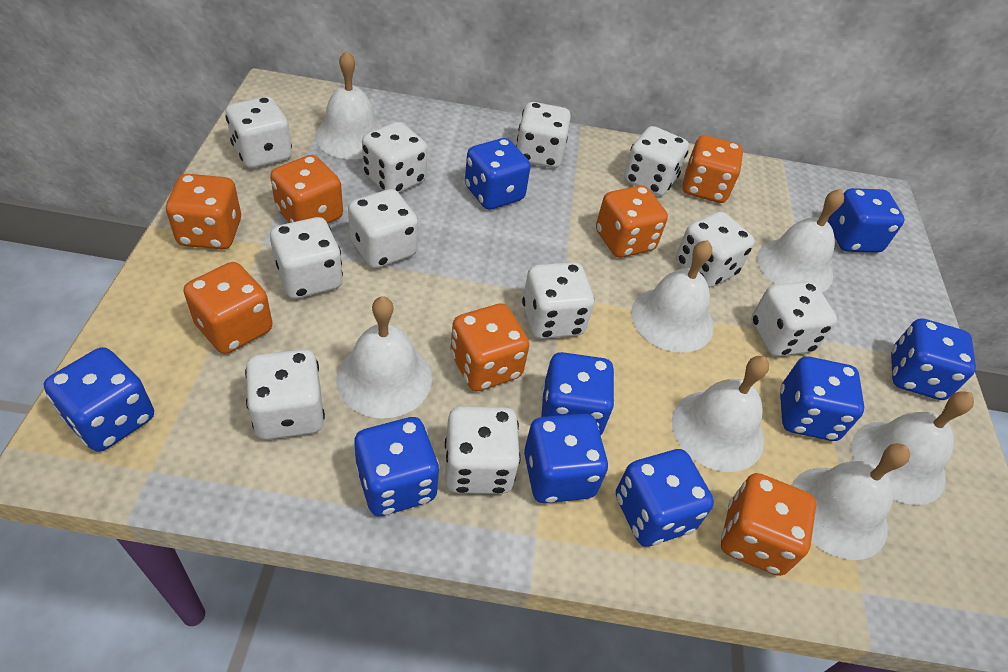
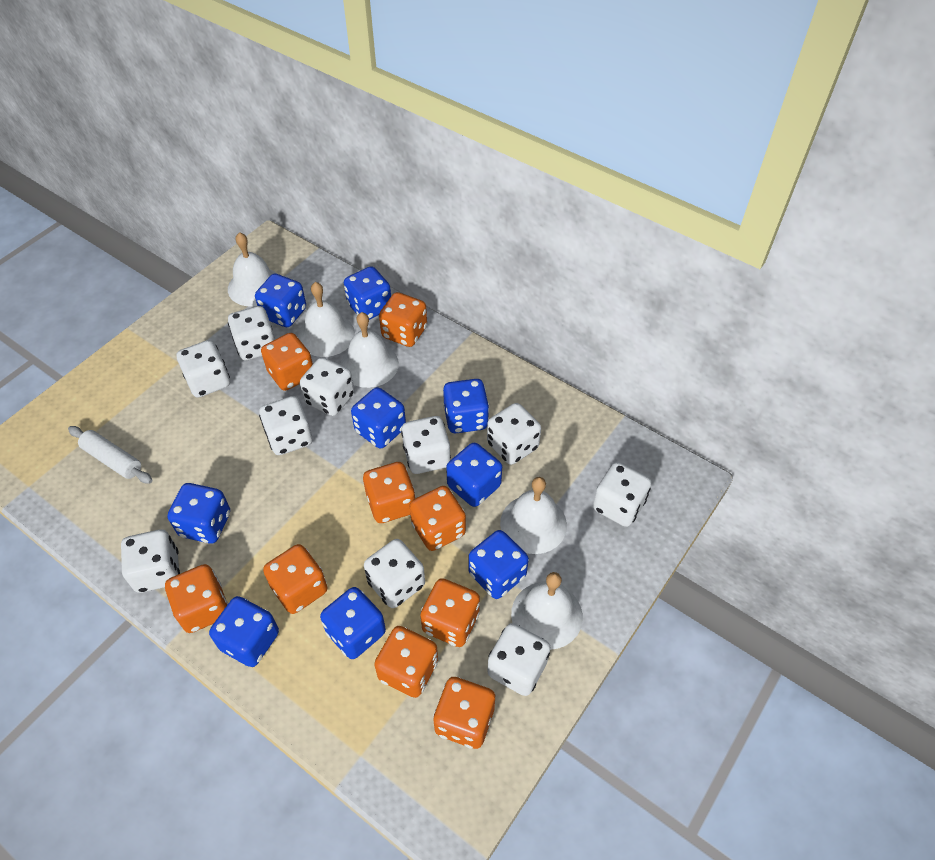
orange dice: 7 -> 9
white bell: 7 -> 5
white dice: 11 -> 10
white rolling pin: 0 -> 1

